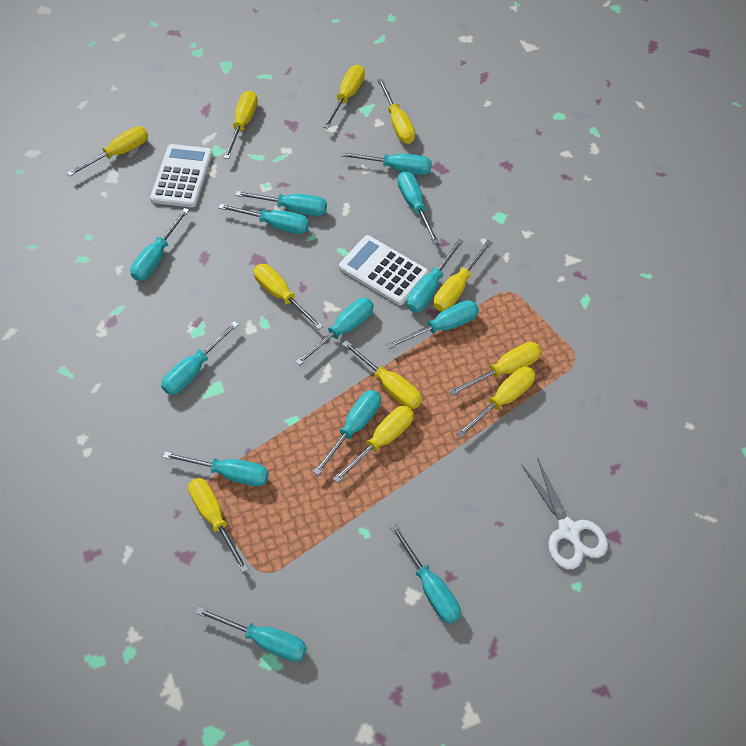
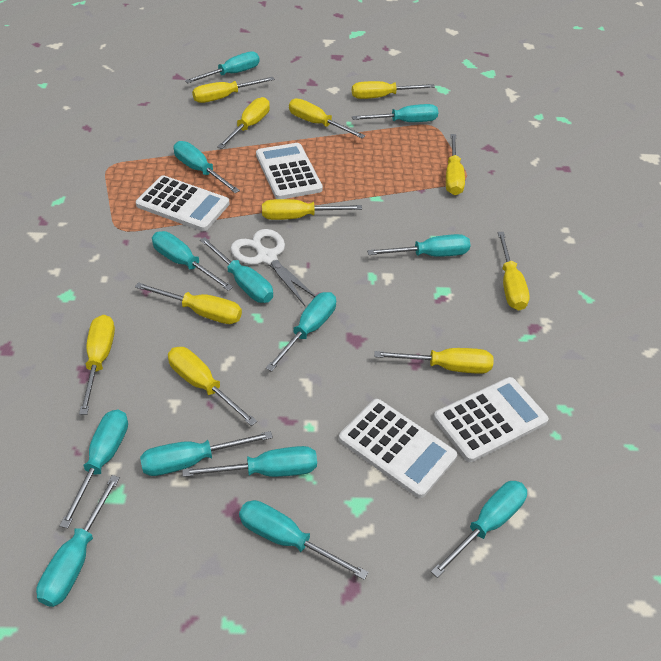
white calculator: 2 -> 4

